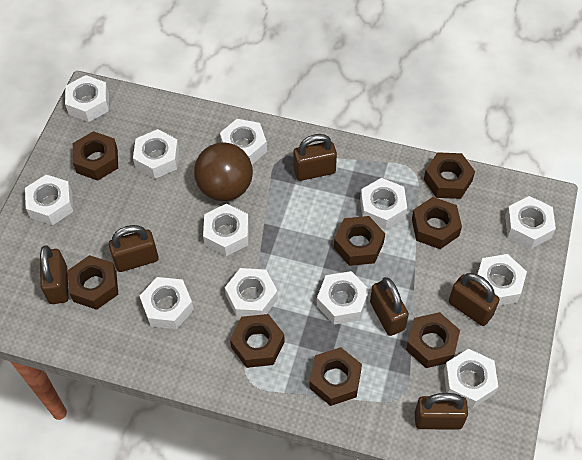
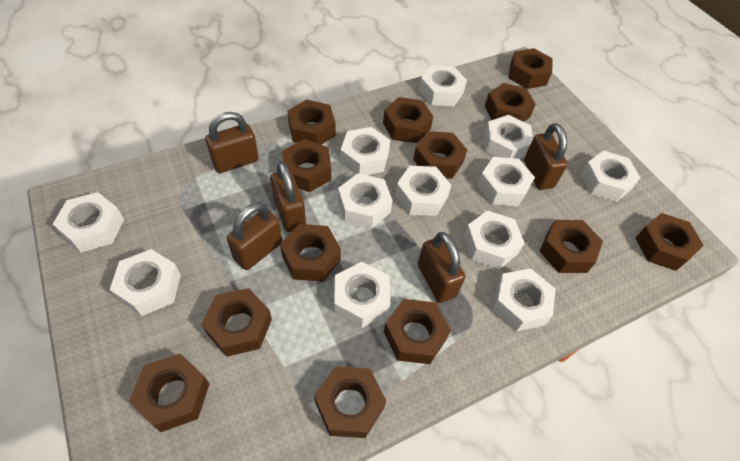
brown ball: 1 -> 0
brown nut: 8 -> 13
brown padlock: 6 -> 5

